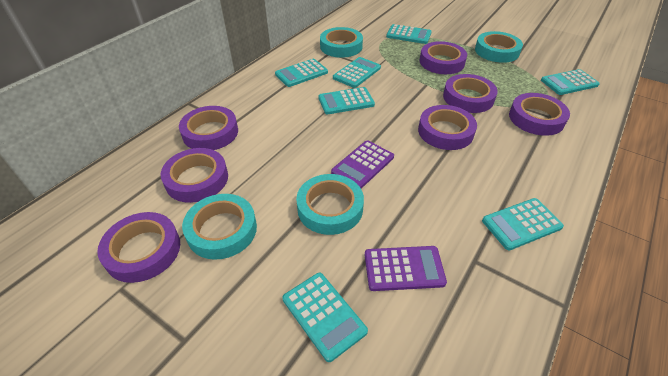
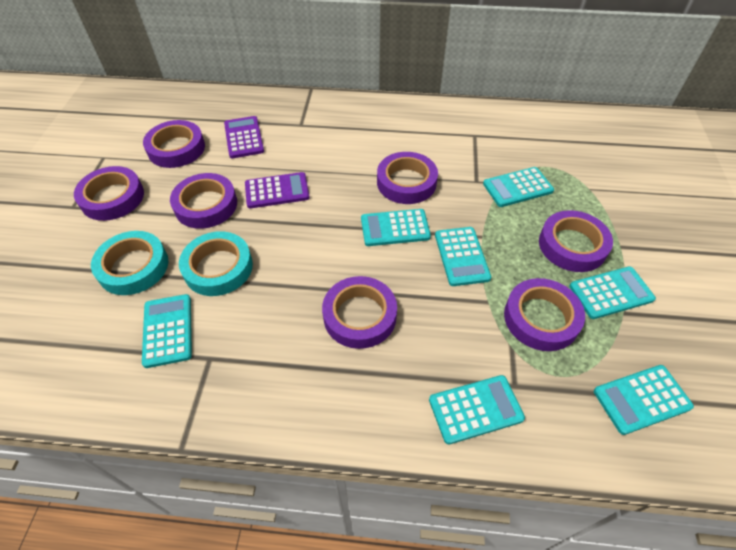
turquoise tape: 4 -> 2

